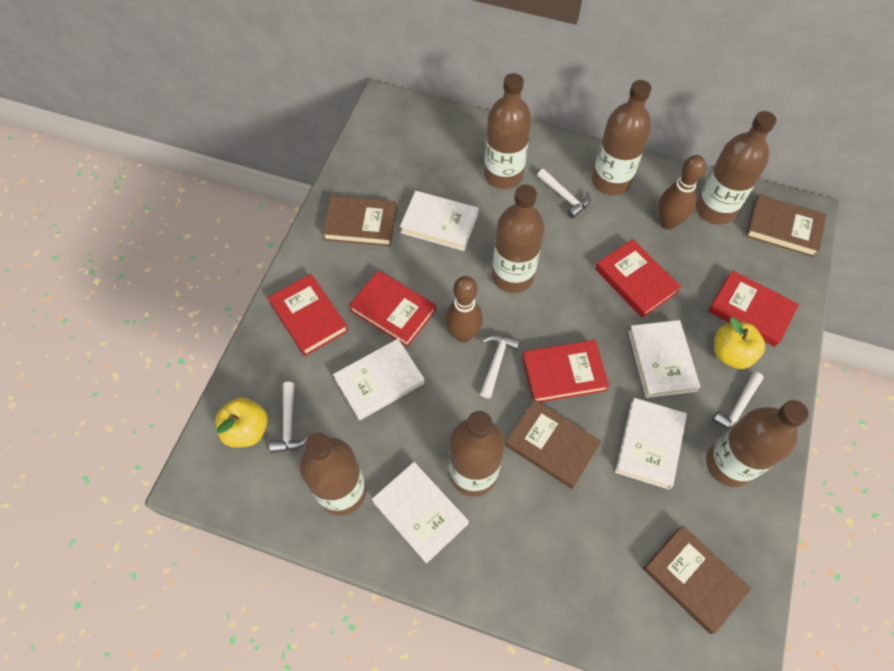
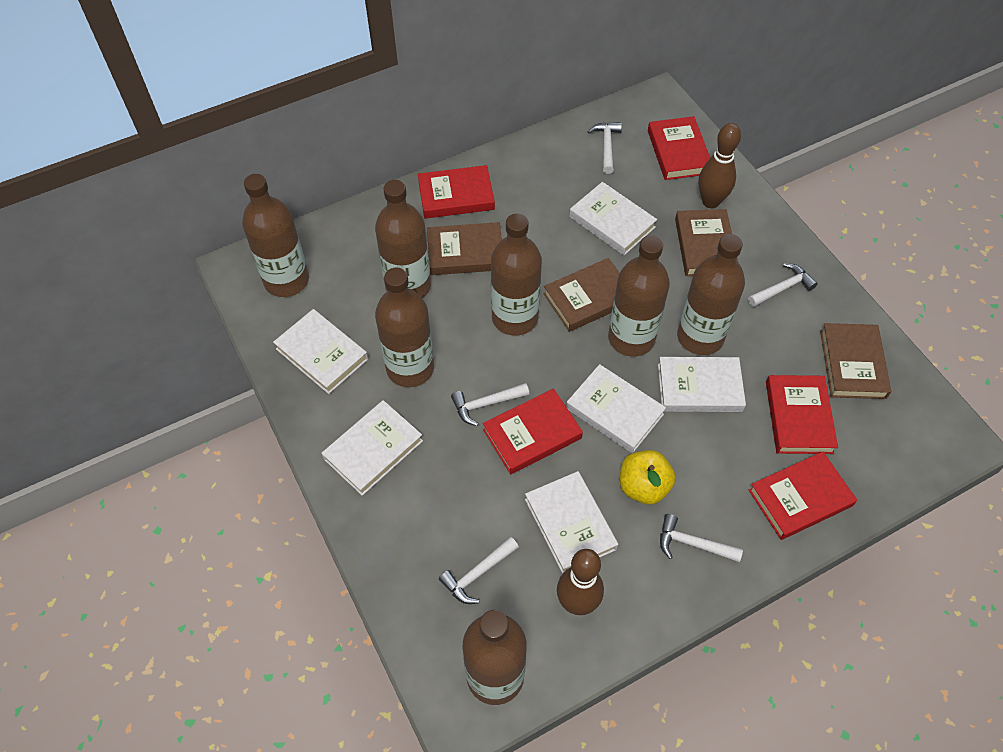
white book: 5 -> 6
white hammer: 4 -> 5
yellow apple: 2 -> 1

